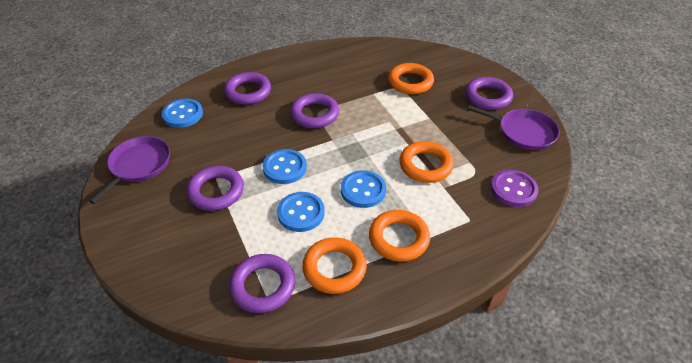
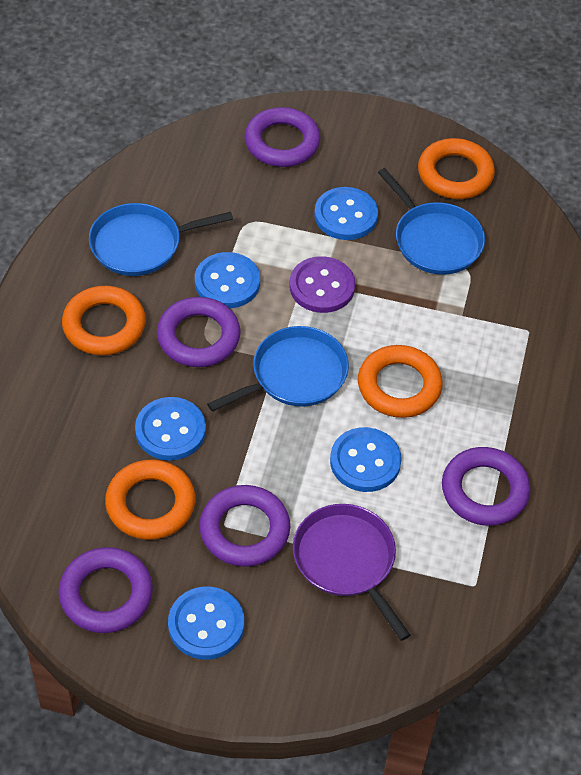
blue button: 4 -> 5
blue pan: 0 -> 3
purple pan: 2 -> 1

